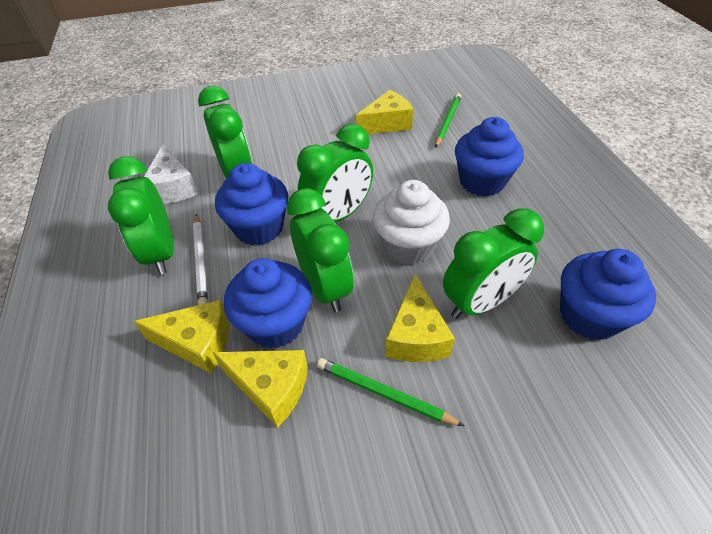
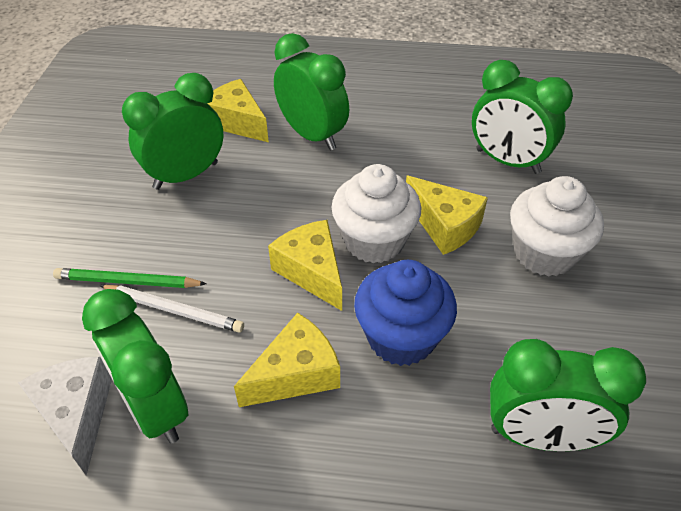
blue cupcake: 4 -> 1
green pencil: 2 -> 1
white cupcake: 1 -> 2

